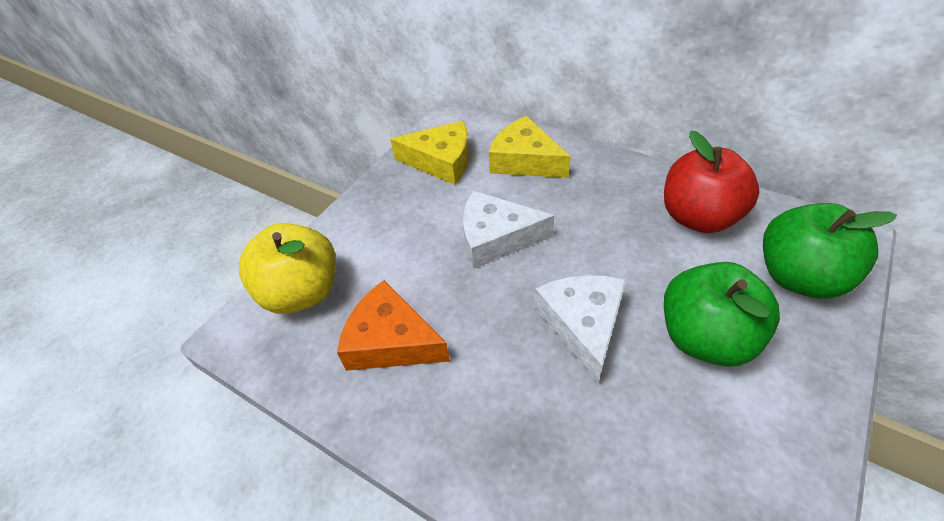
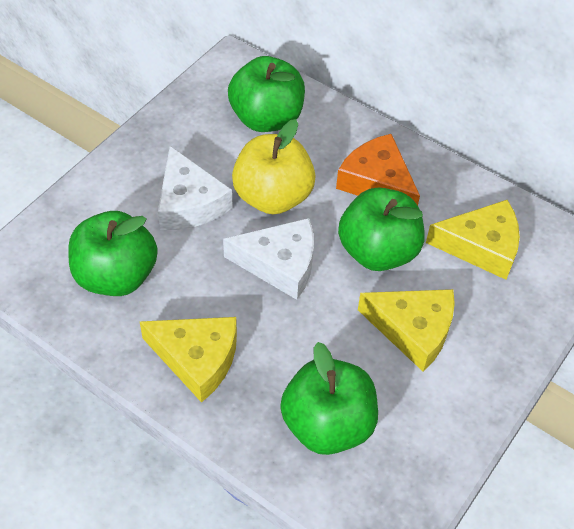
green apple: 2 -> 4
red apple: 1 -> 0
yellow cheese: 2 -> 3

